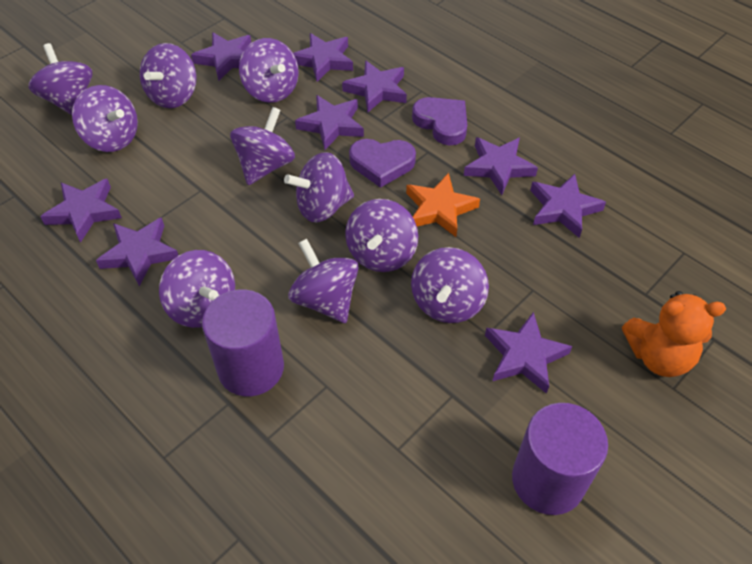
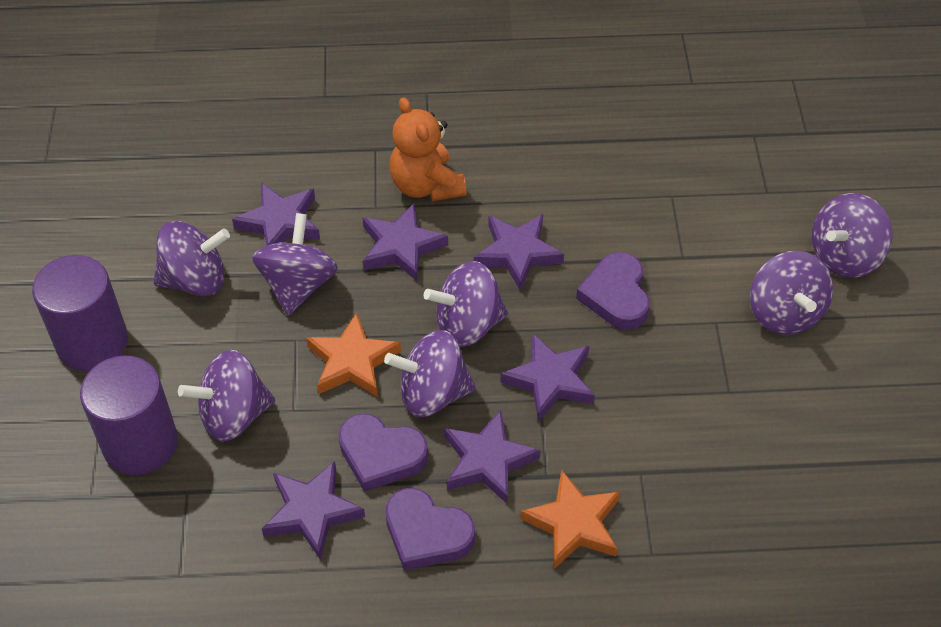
orange star: 1 -> 2
purple heart: 2 -> 3
purple spinning top: 10 -> 7
purple star: 9 -> 6

